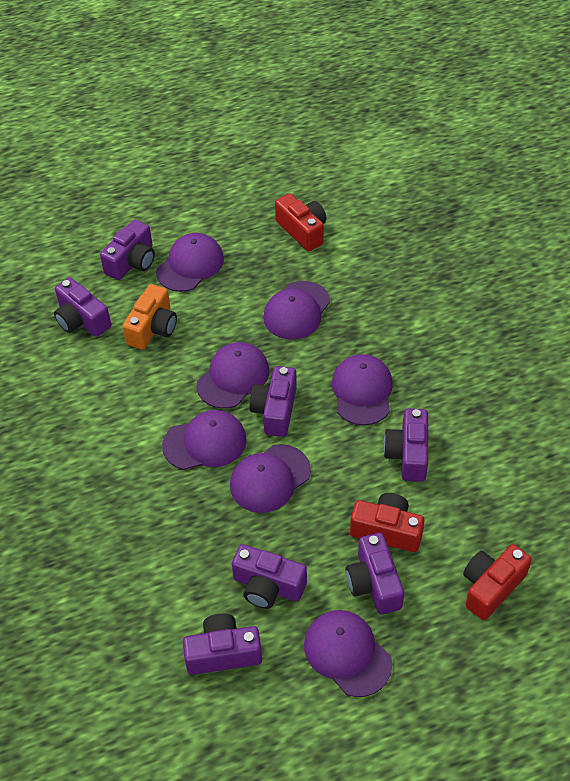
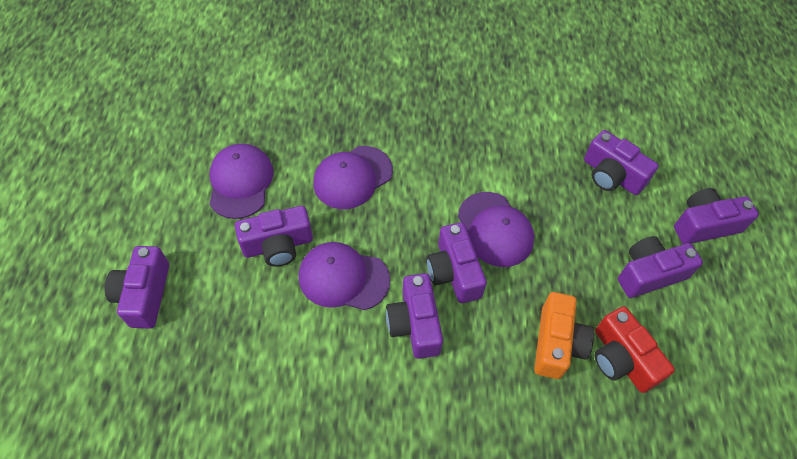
purple cap: 7 -> 4
red camera: 3 -> 1

